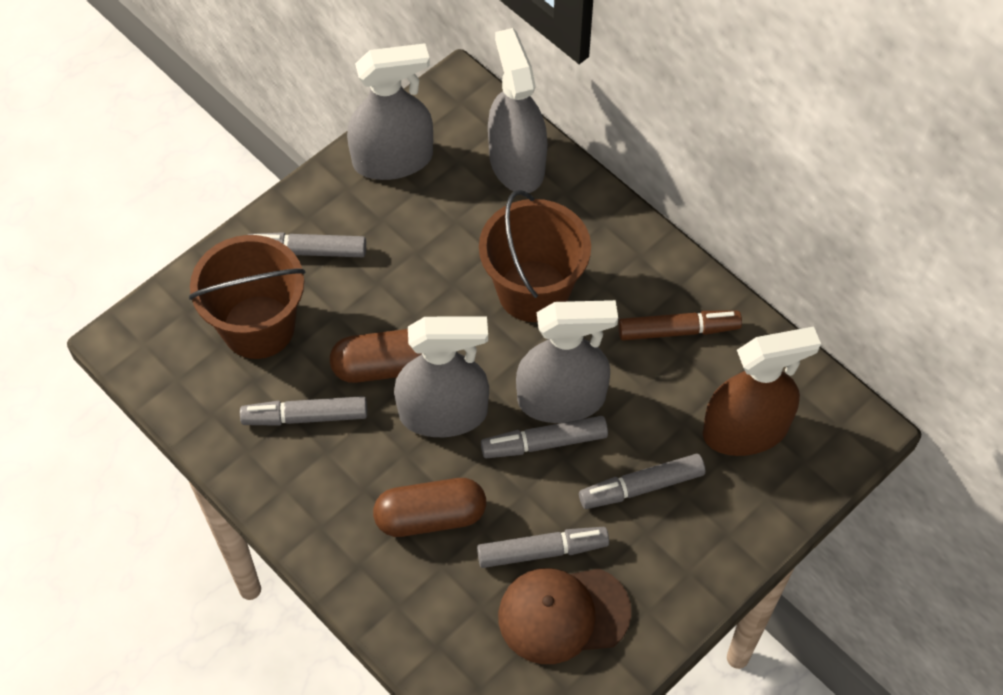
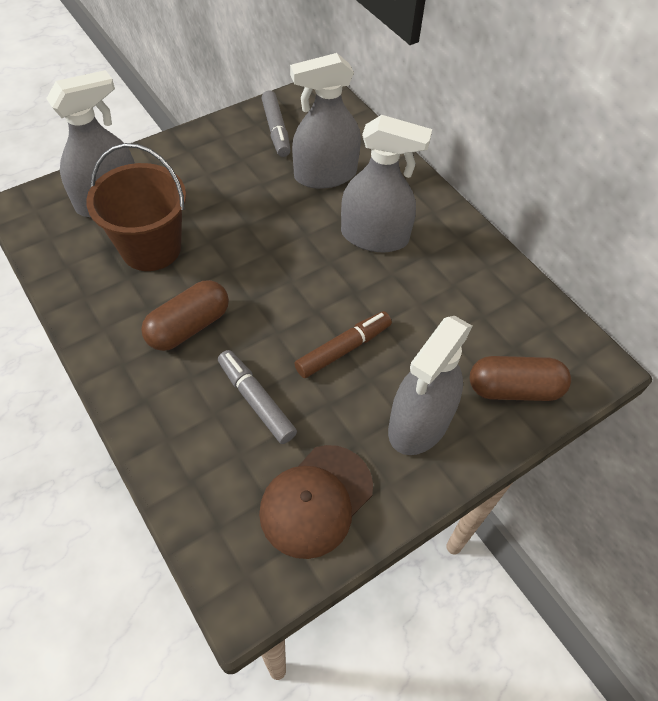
brown bucket: 2 -> 1
brown spray bottle: 1 -> 0
grey marker: 5 -> 2

